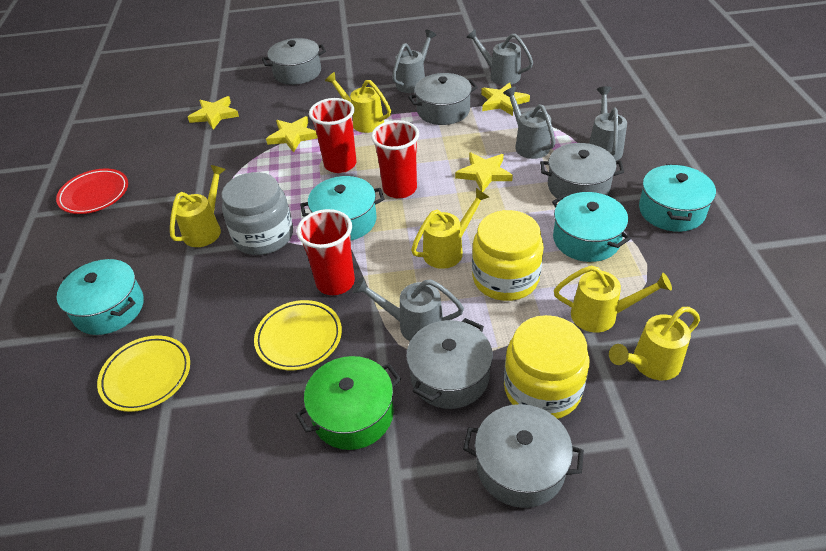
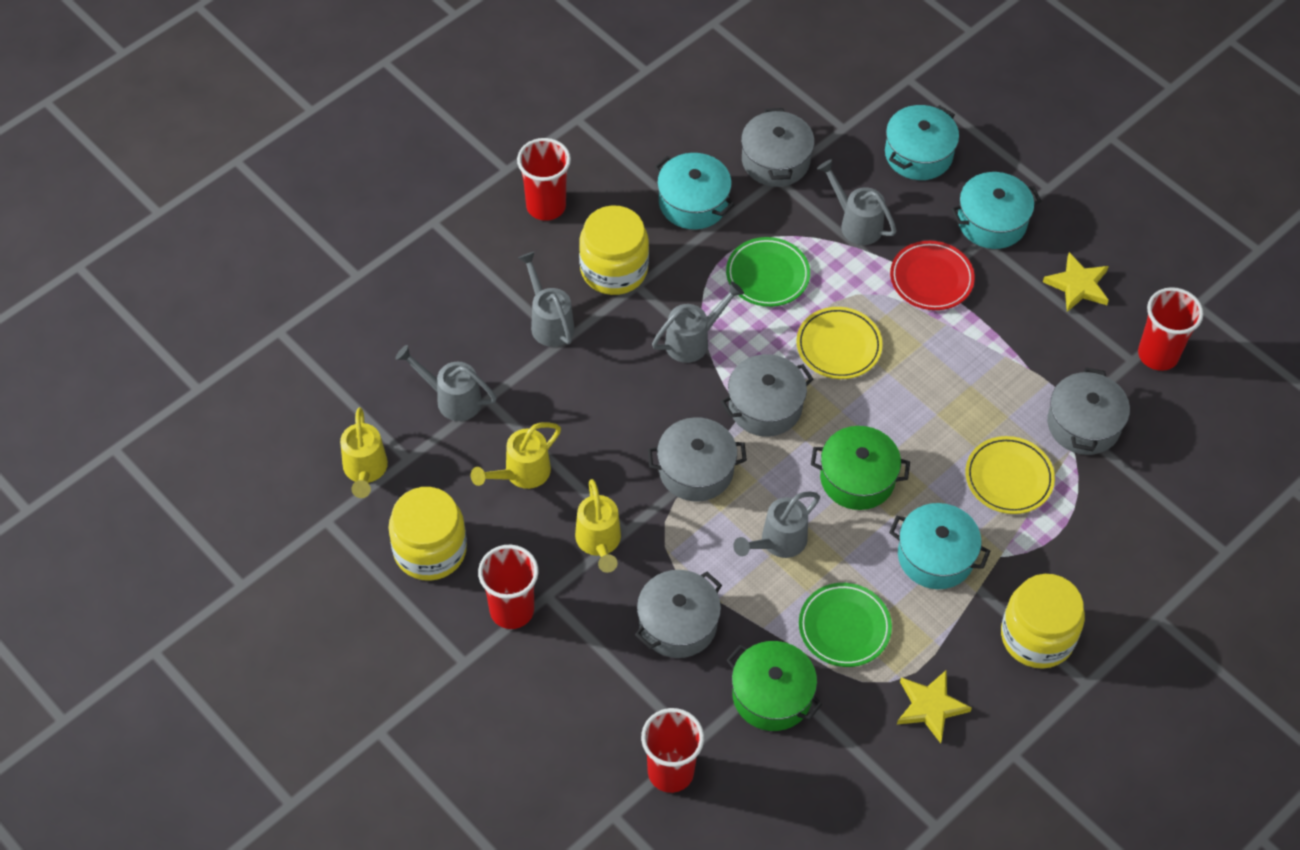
green plate: 0 -> 2
green pot: 1 -> 2
grey jar: 1 -> 0
red cup: 3 -> 4
yellow jar: 2 -> 3
yellow star: 4 -> 2
yellow watering can: 5 -> 3

